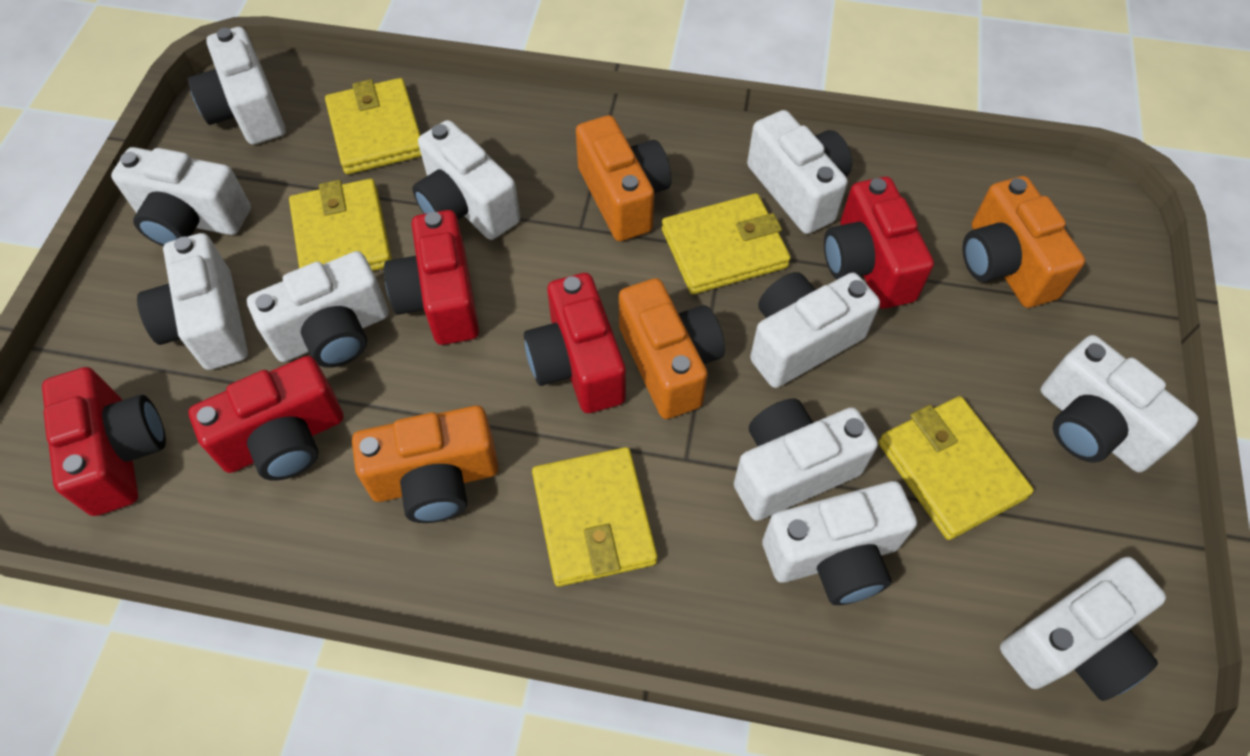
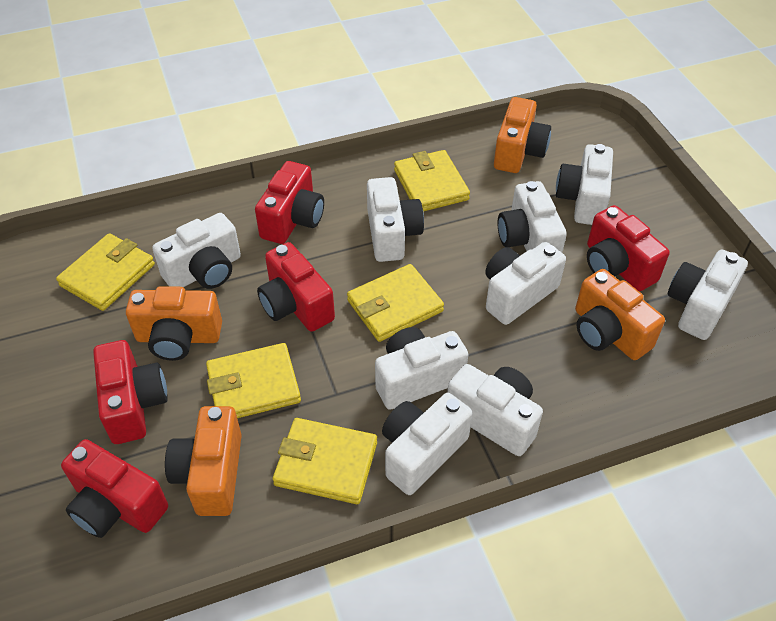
white camera: 11 -> 9

